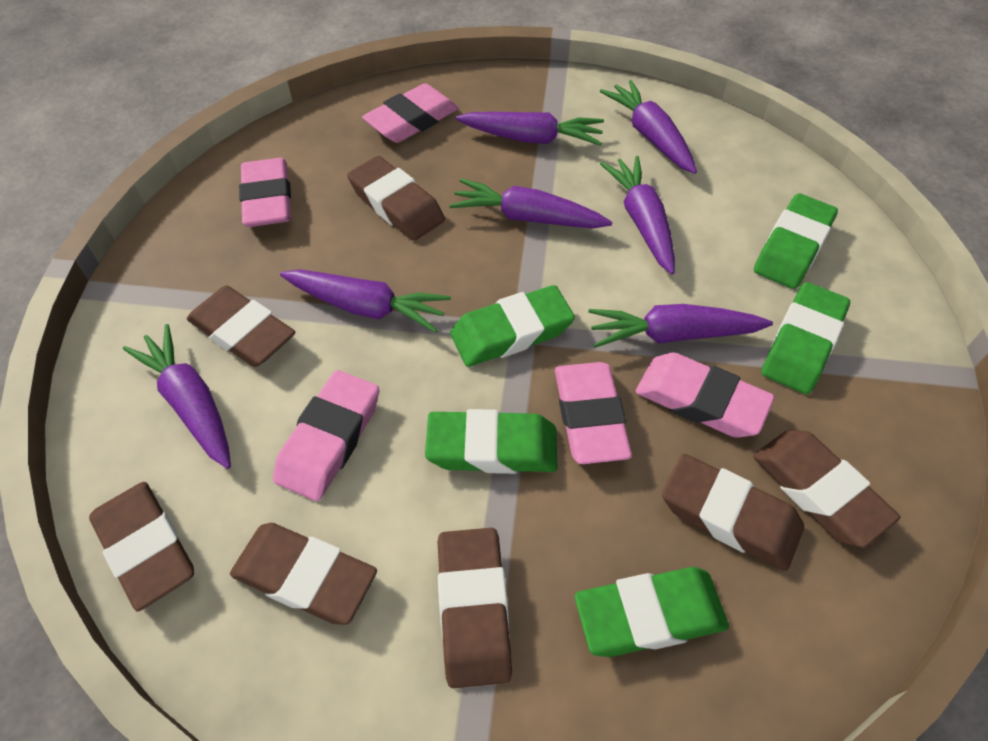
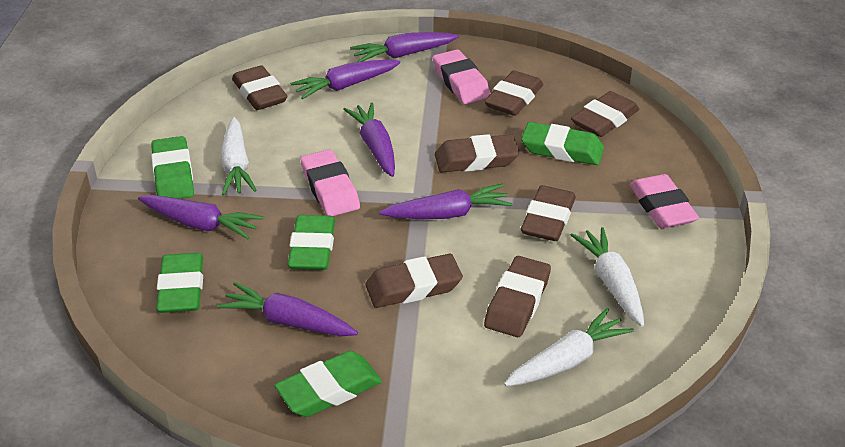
pink eraser: 5 -> 3
purple carrot: 7 -> 6
white carrot: 0 -> 3

